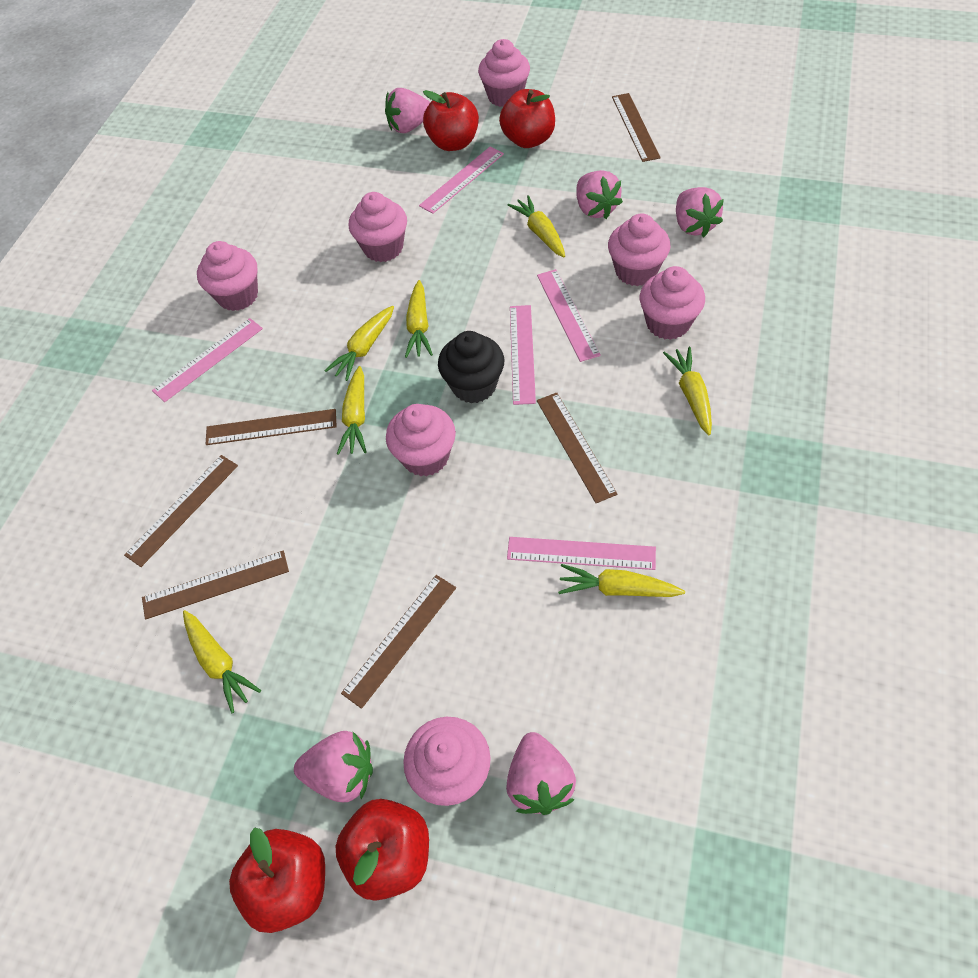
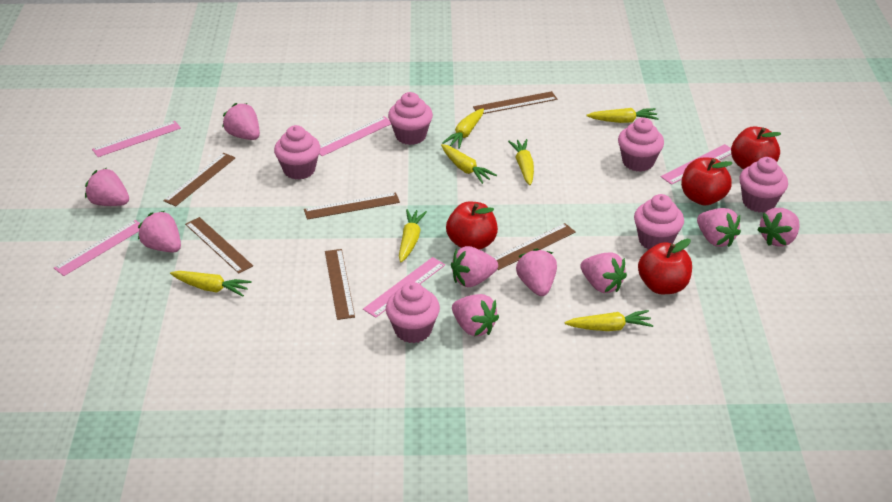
black cupcake: 1 -> 0
pink cupcake: 7 -> 6
pink strawberry: 5 -> 9

